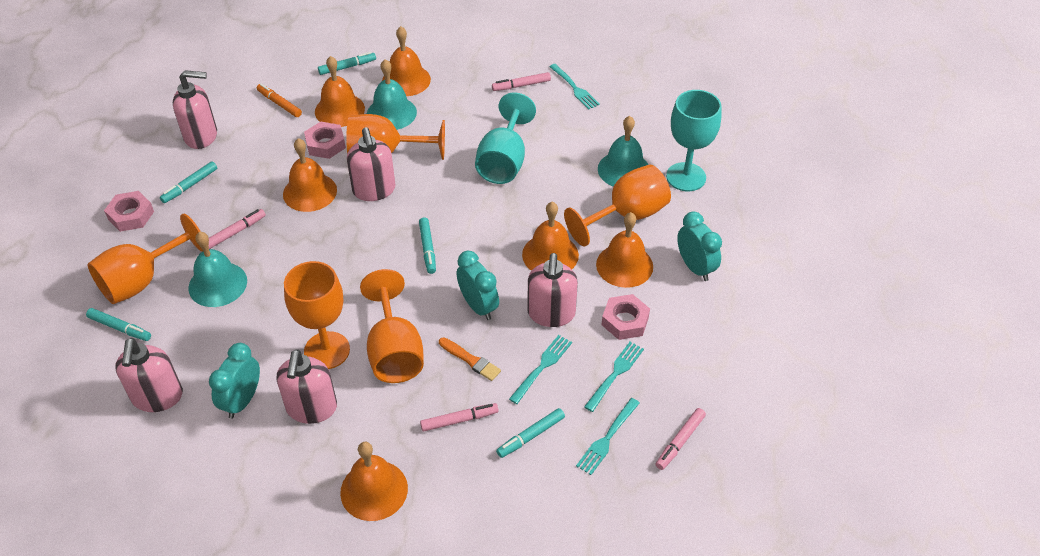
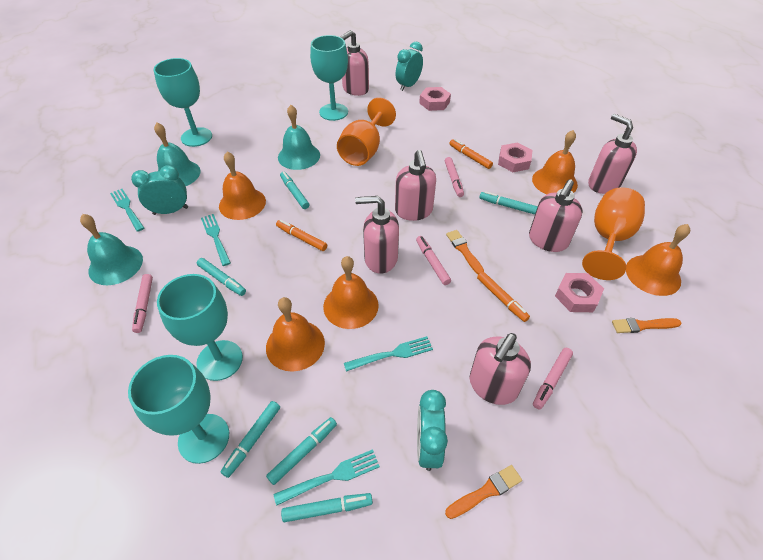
orange bell: 6 -> 5
orange brush: 1 -> 3
orange goblet: 5 -> 2
orange marker: 1 -> 3
pink soap dispenser: 5 -> 6
turquoise goblet: 2 -> 4
turquoise marker: 5 -> 6

